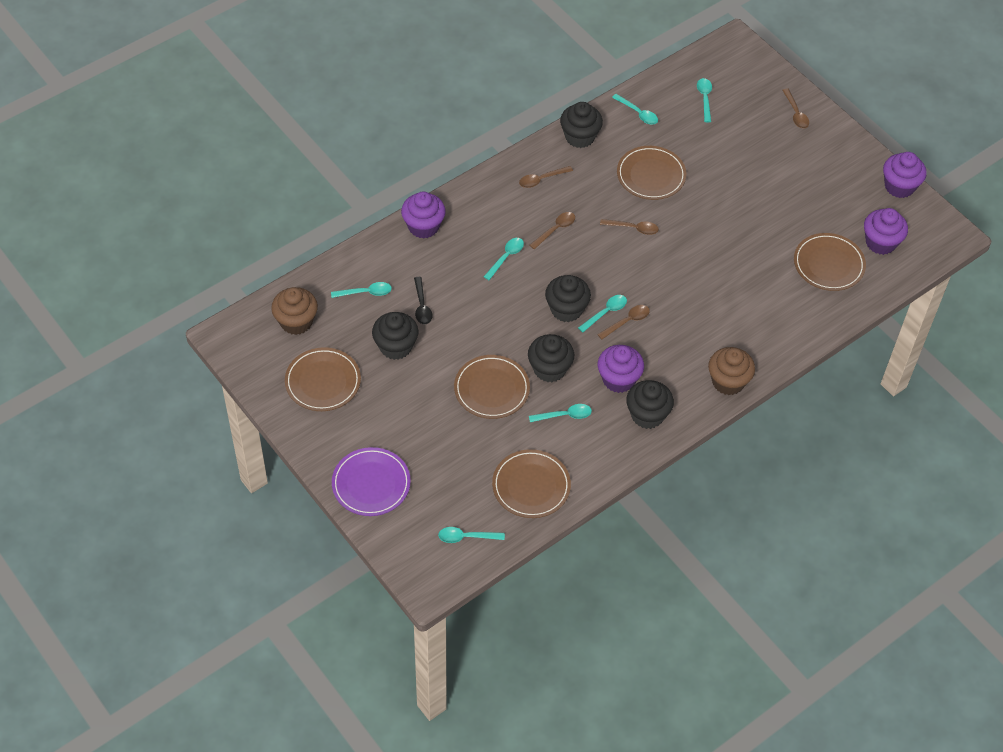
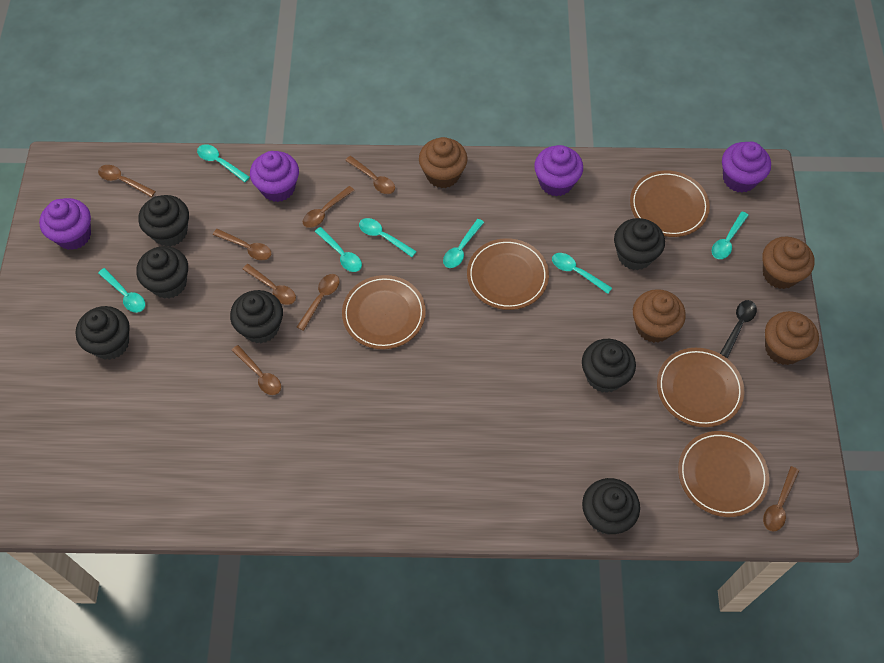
black cupcake: 5 -> 7
brown cupcake: 2 -> 4
brown spoon: 5 -> 8
purple plate: 1 -> 0

